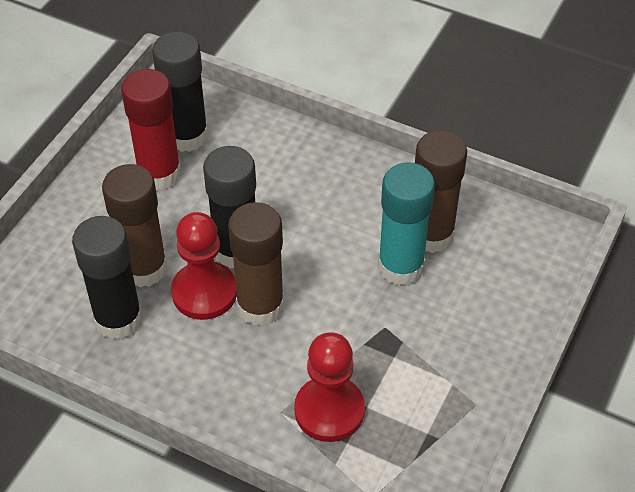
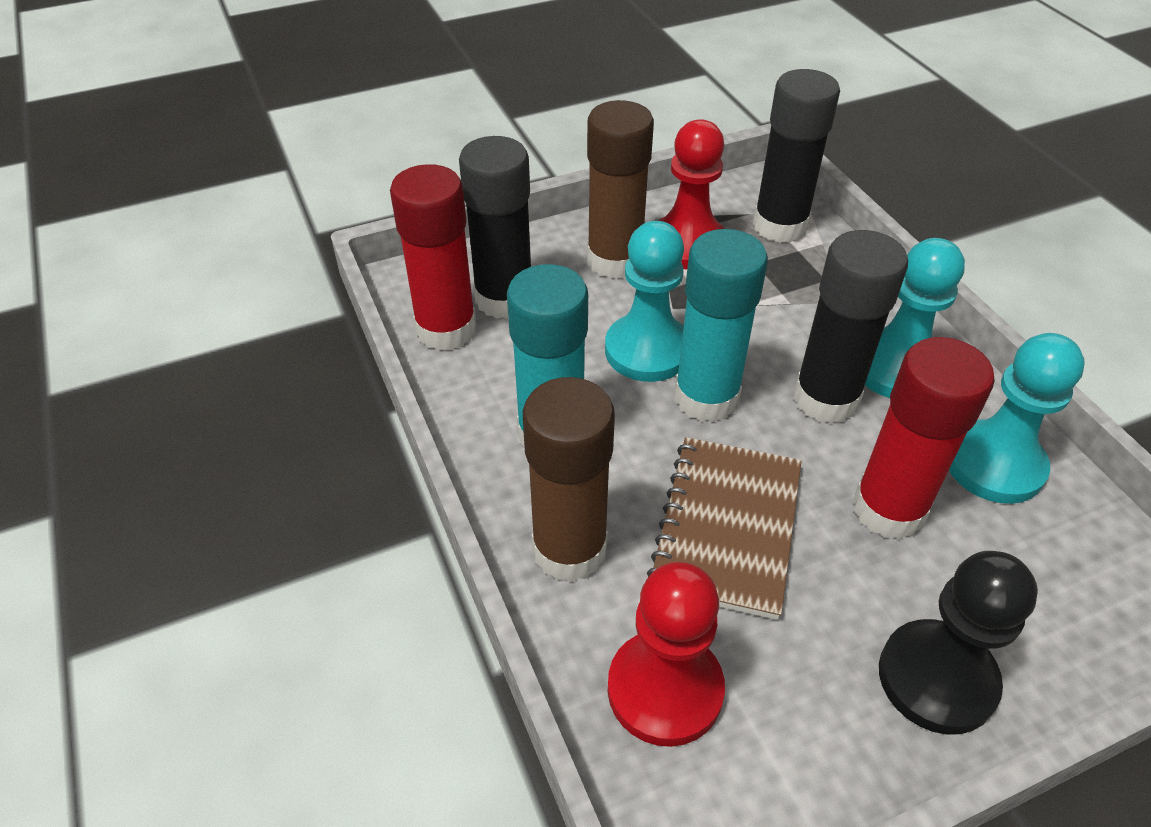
black pawn: 0 -> 1
brown glue stick: 3 -> 2
brown notebook: 0 -> 1
red glue stick: 1 -> 2
turquoise glue stick: 1 -> 2
turquoise pawn: 0 -> 3

